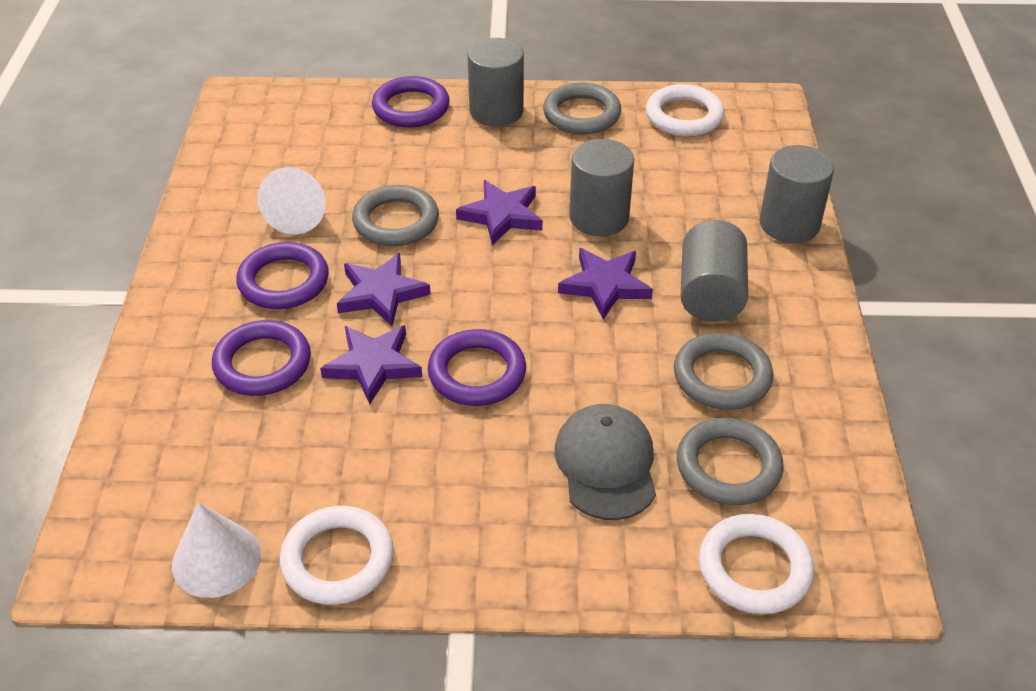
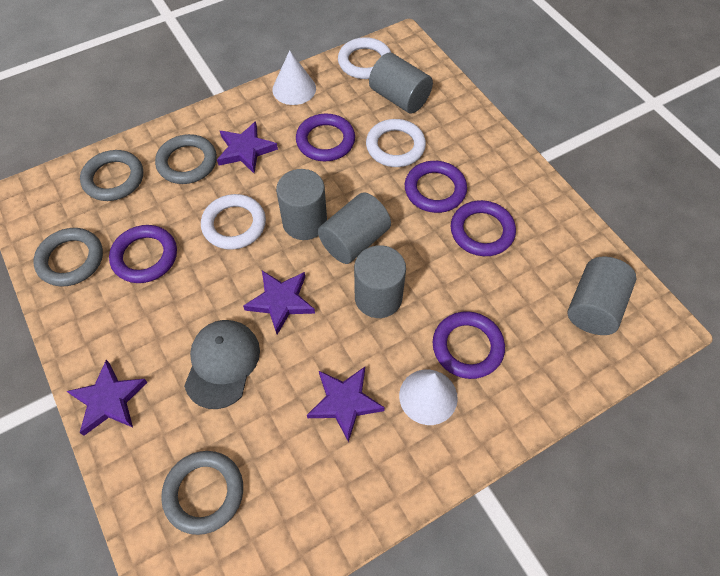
grey cylinder: 4 -> 5
purple ring: 4 -> 5

